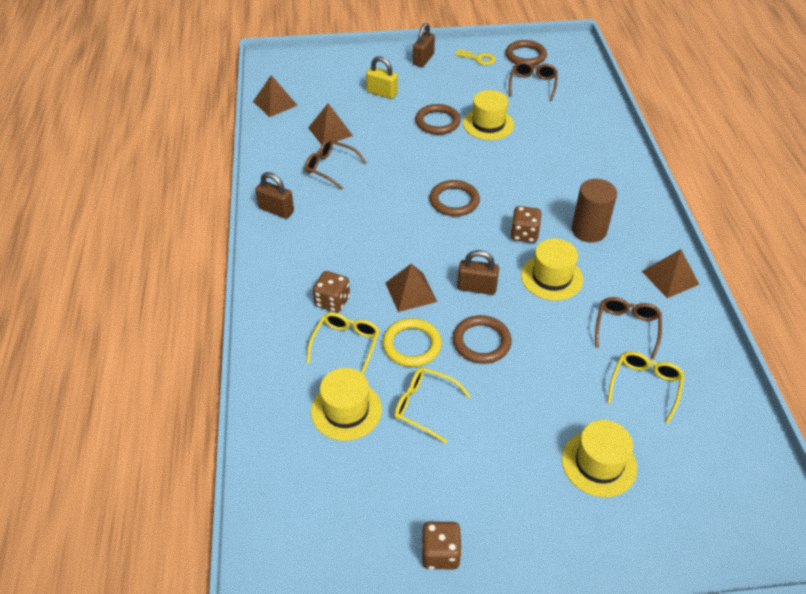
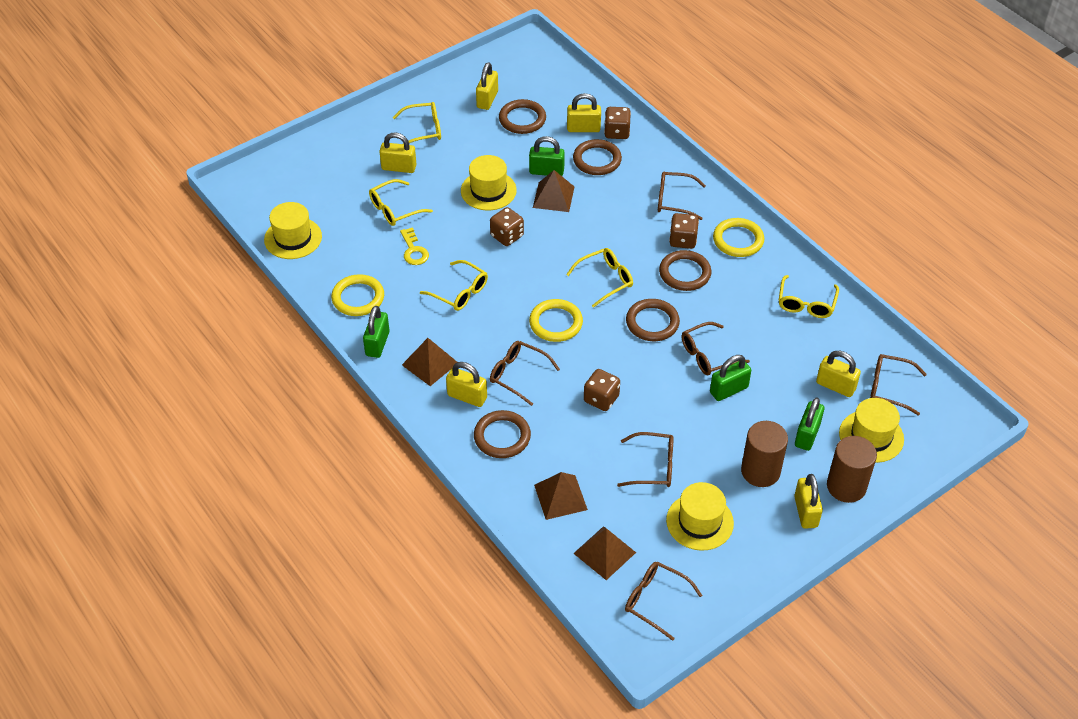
brown cylinder: 1 -> 2
brown dice: 3 -> 4
brown glasses: 3 -> 6
brown padlock: 3 -> 0
brown ring: 4 -> 5
green padlock: 0 -> 4
yellow glasses: 3 -> 5
yellow padlock: 1 -> 6
yellow ring: 1 -> 3

